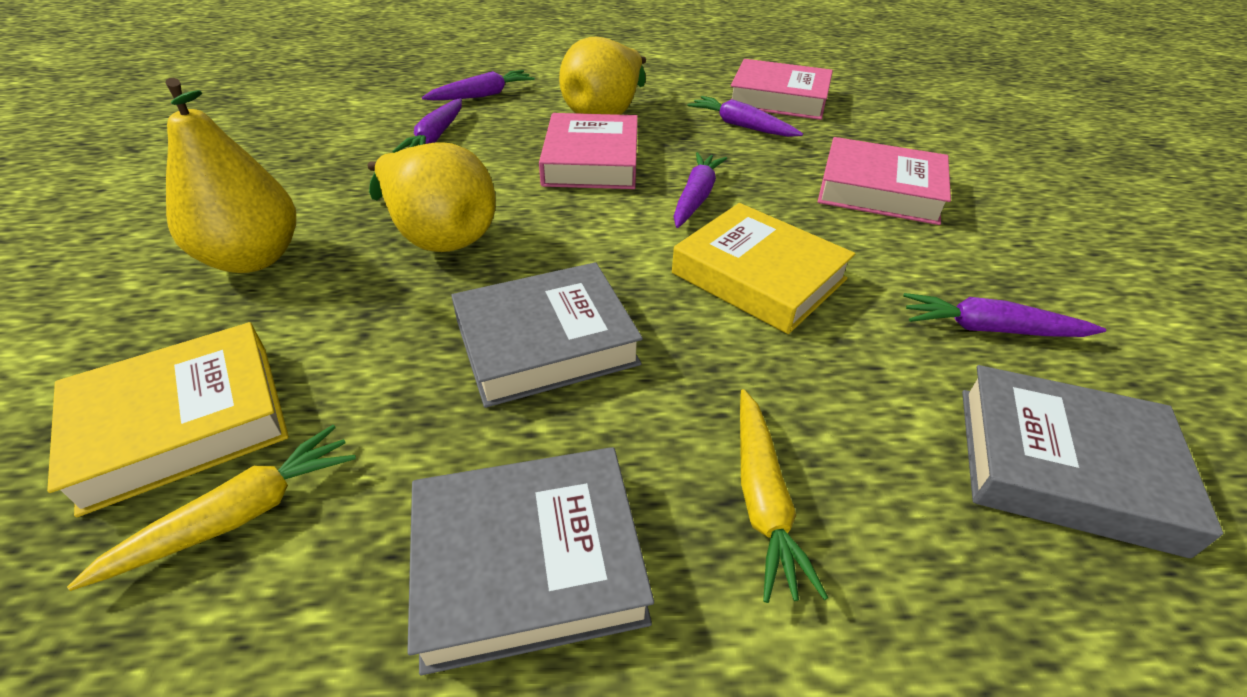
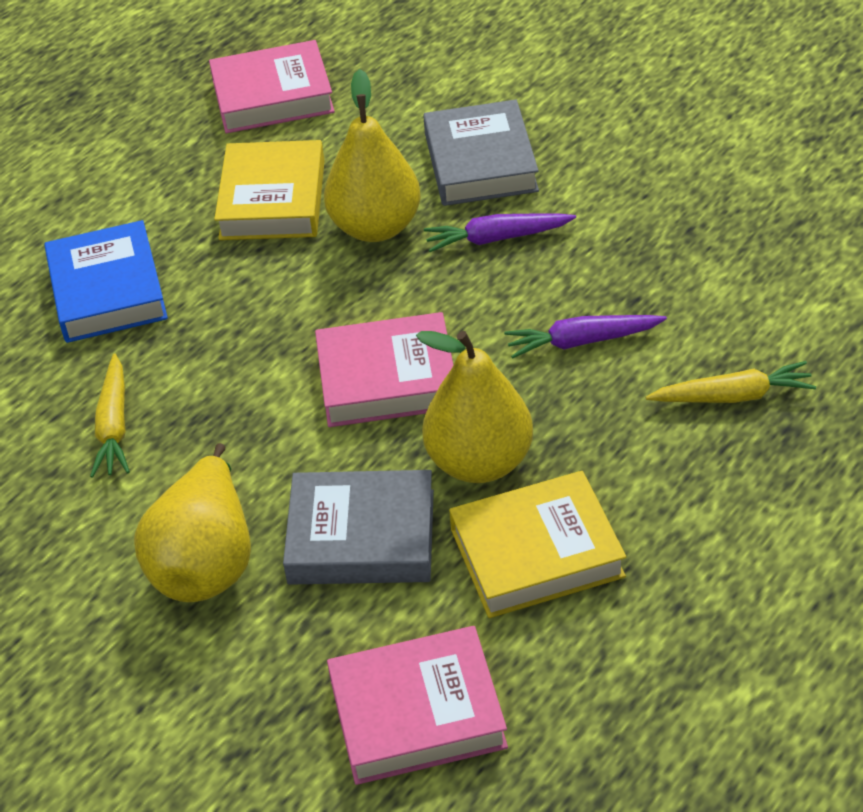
blue book: 0 -> 1
grey book: 3 -> 2
purple carrot: 5 -> 2

